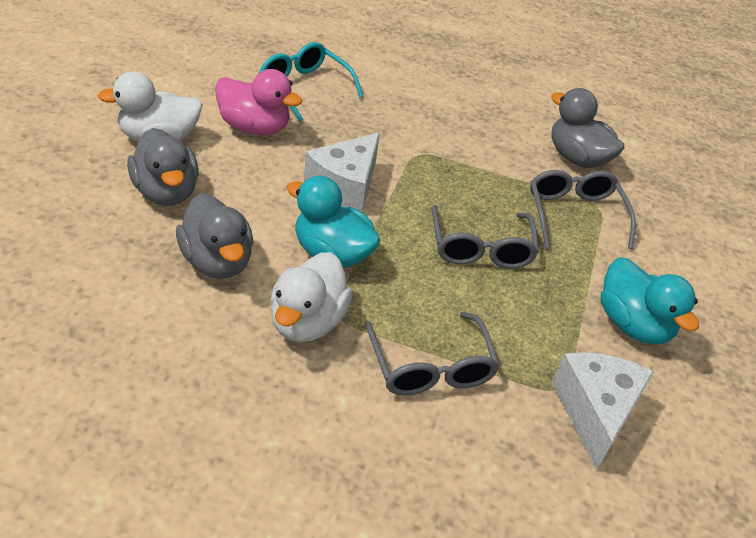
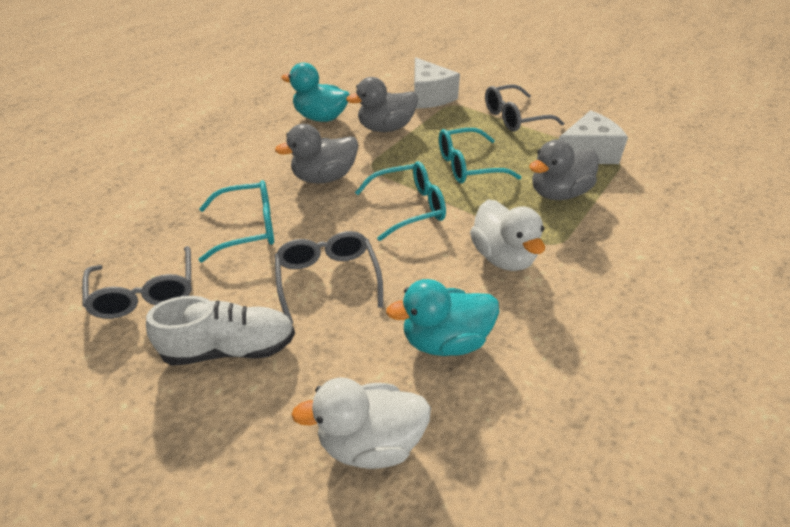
pink duck: 1 -> 0
turquoise glasses: 1 -> 3
white shoe: 0 -> 1

